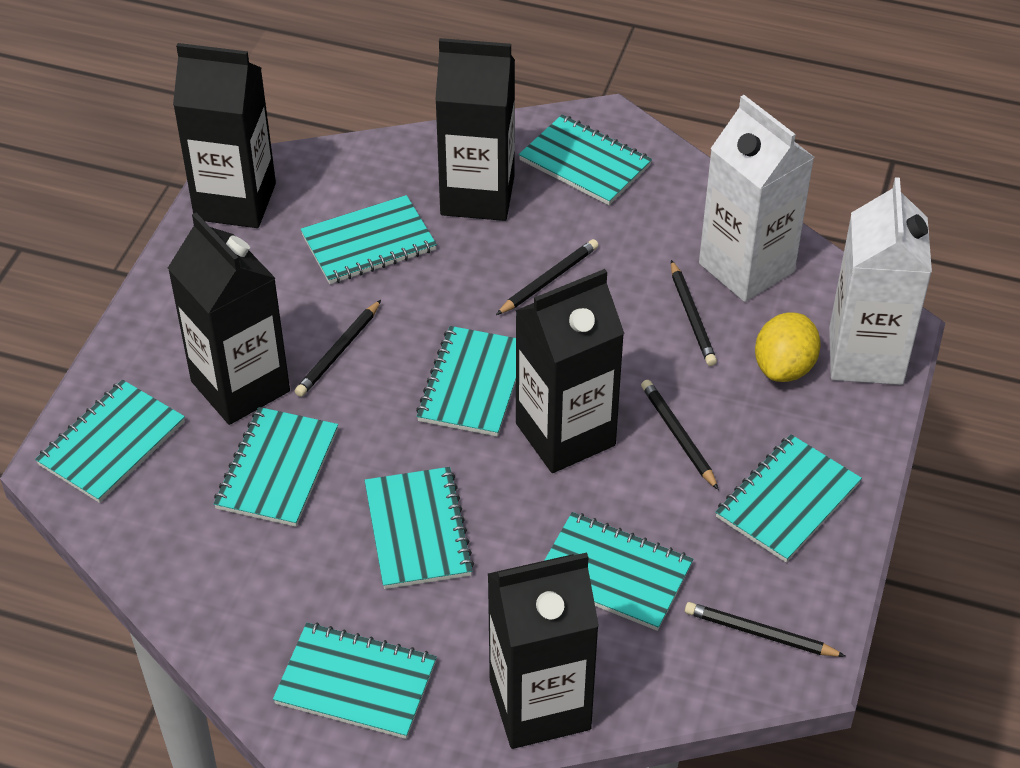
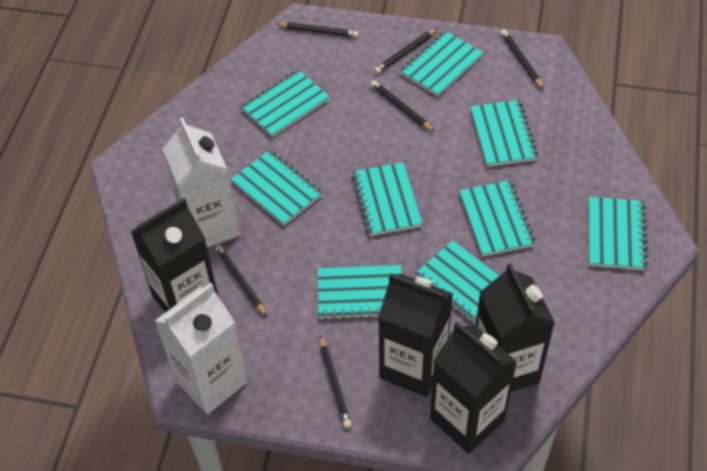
black carton: 5 -> 4
black pencil: 5 -> 6
yellow lemon: 1 -> 0

